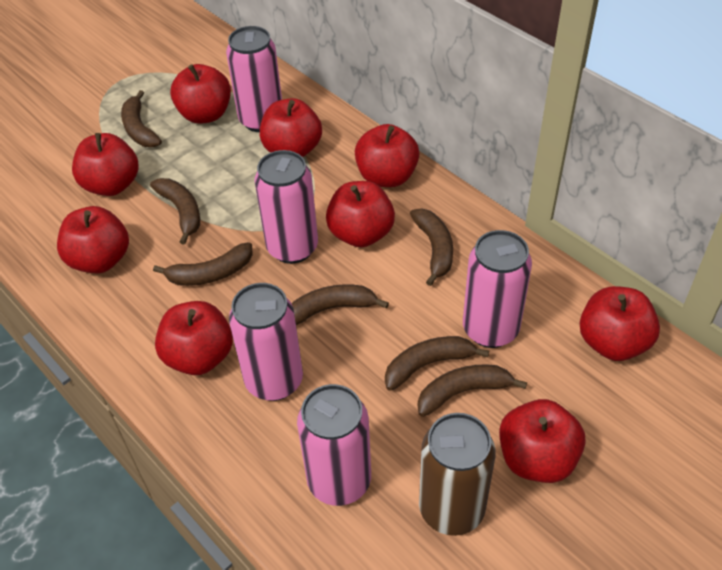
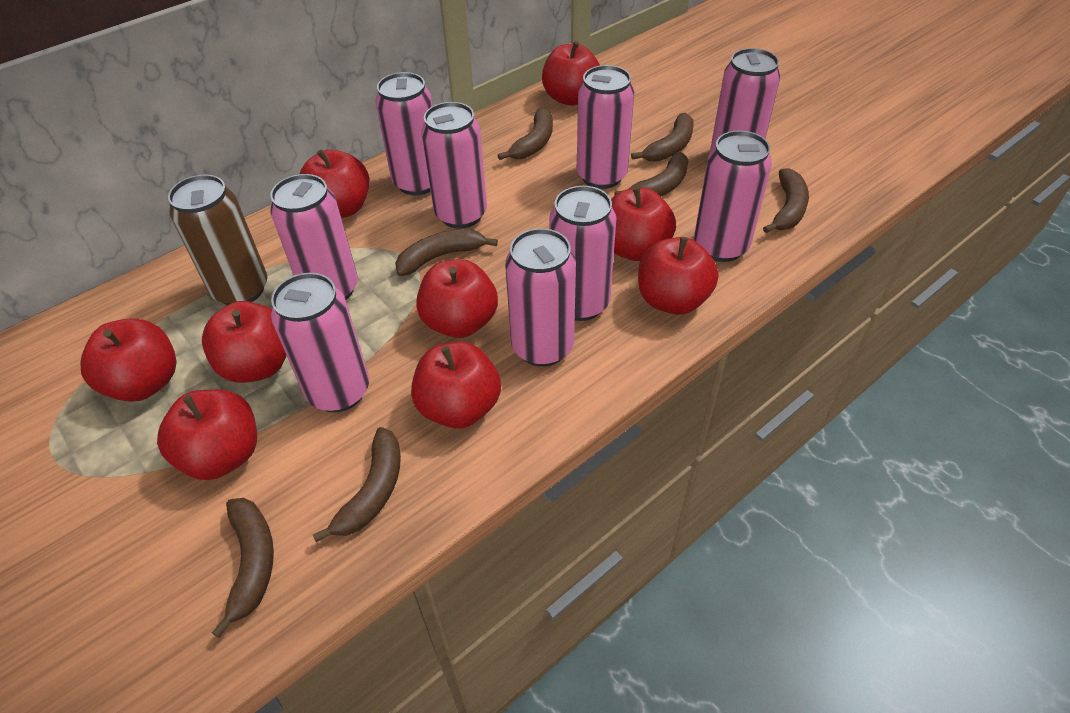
pink can: 5 -> 9

